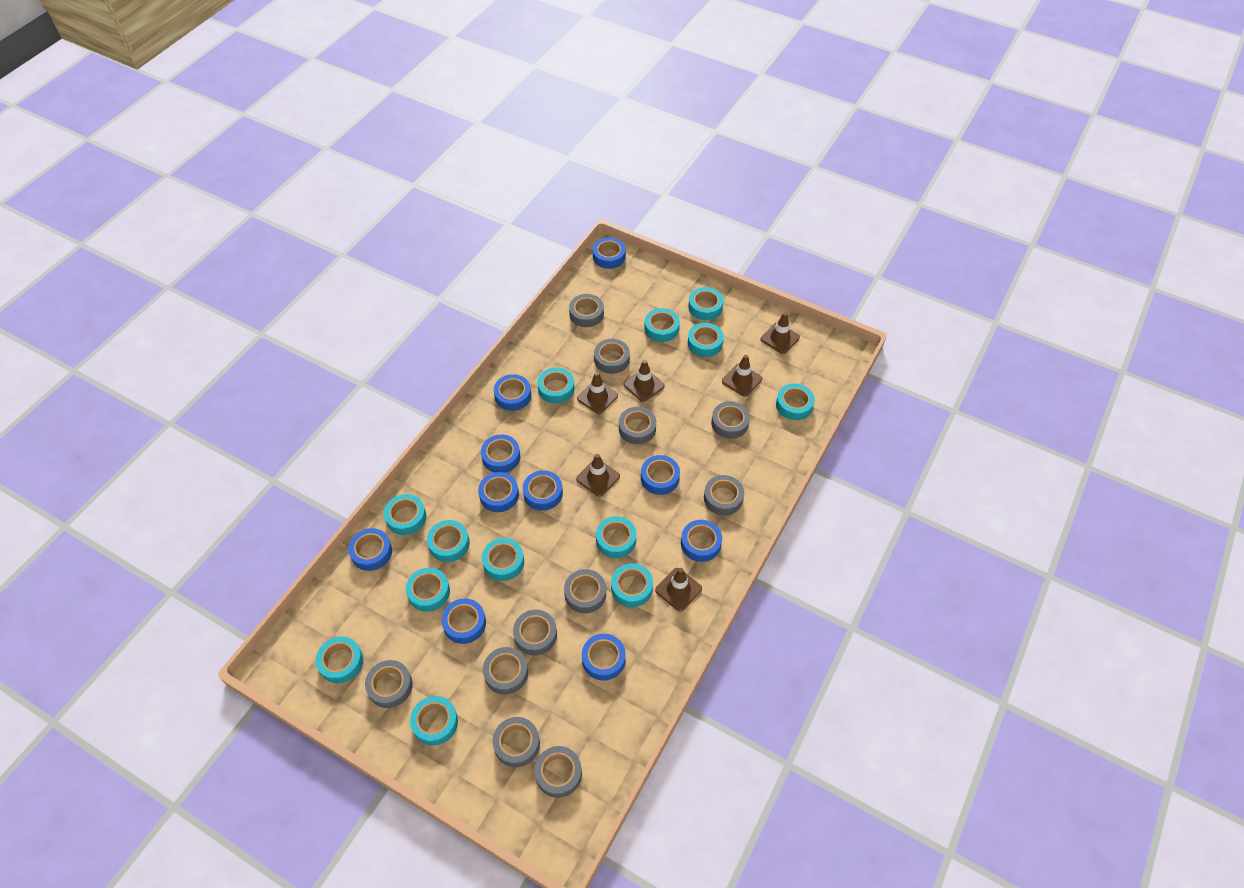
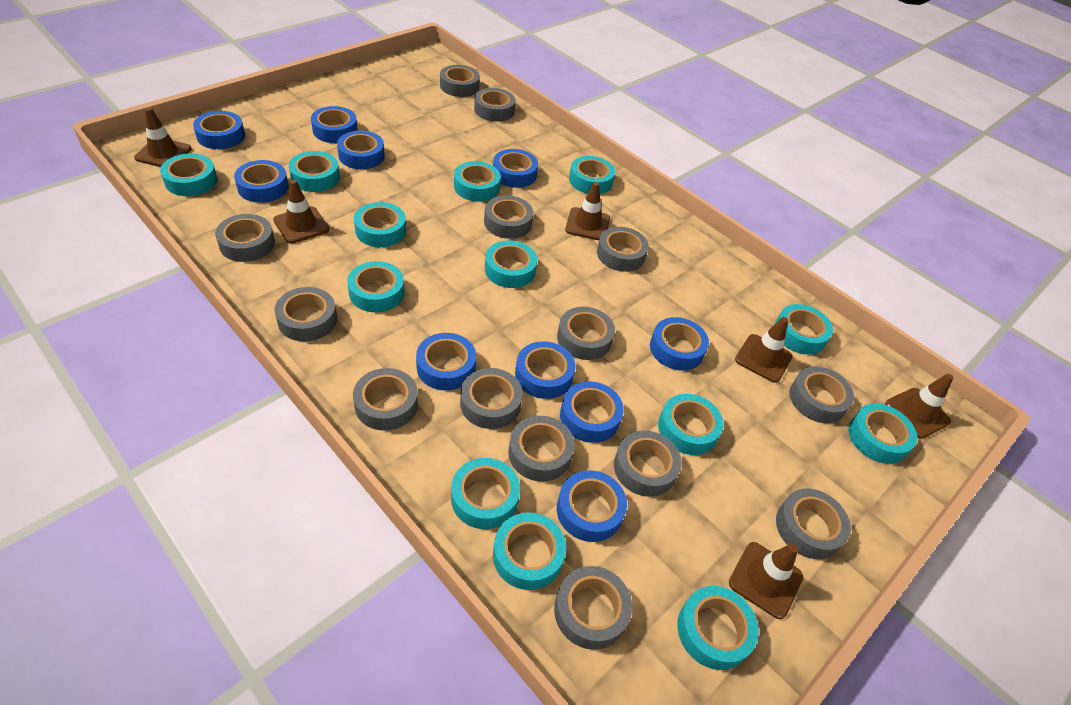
grey tape: 11 -> 14

